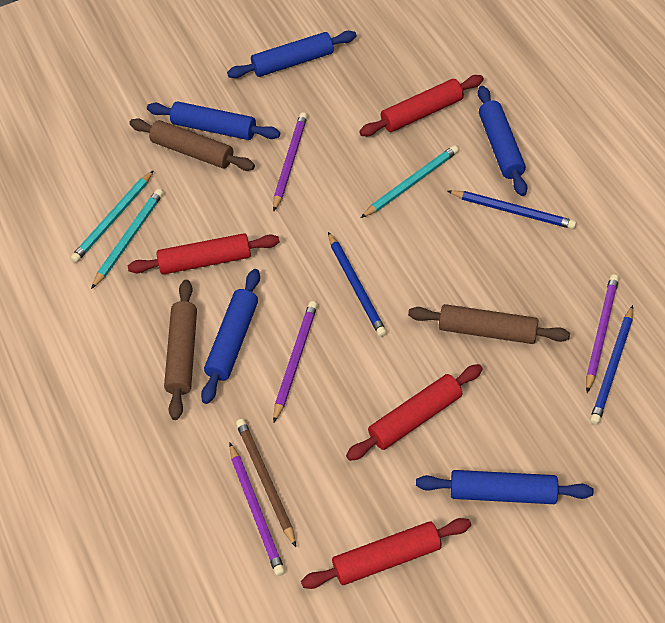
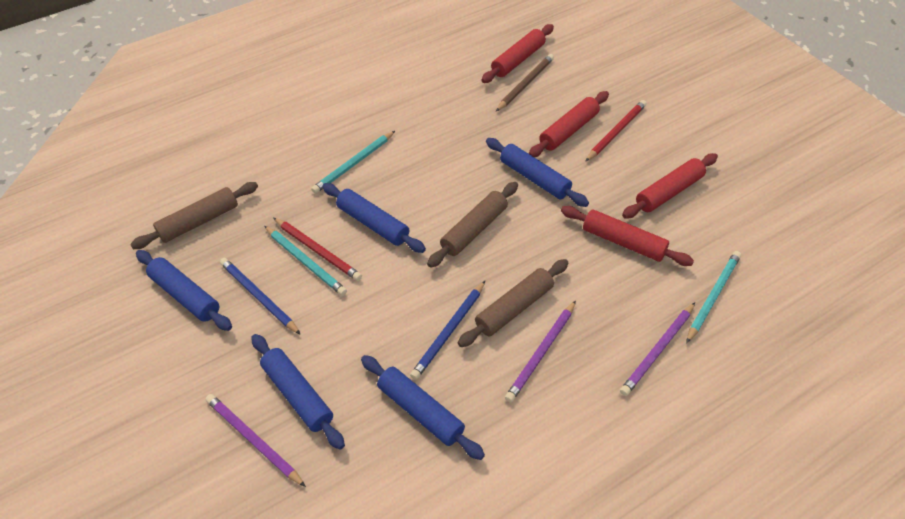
blue pencil: 3 -> 2
purple pencil: 4 -> 3
red pencil: 0 -> 2

